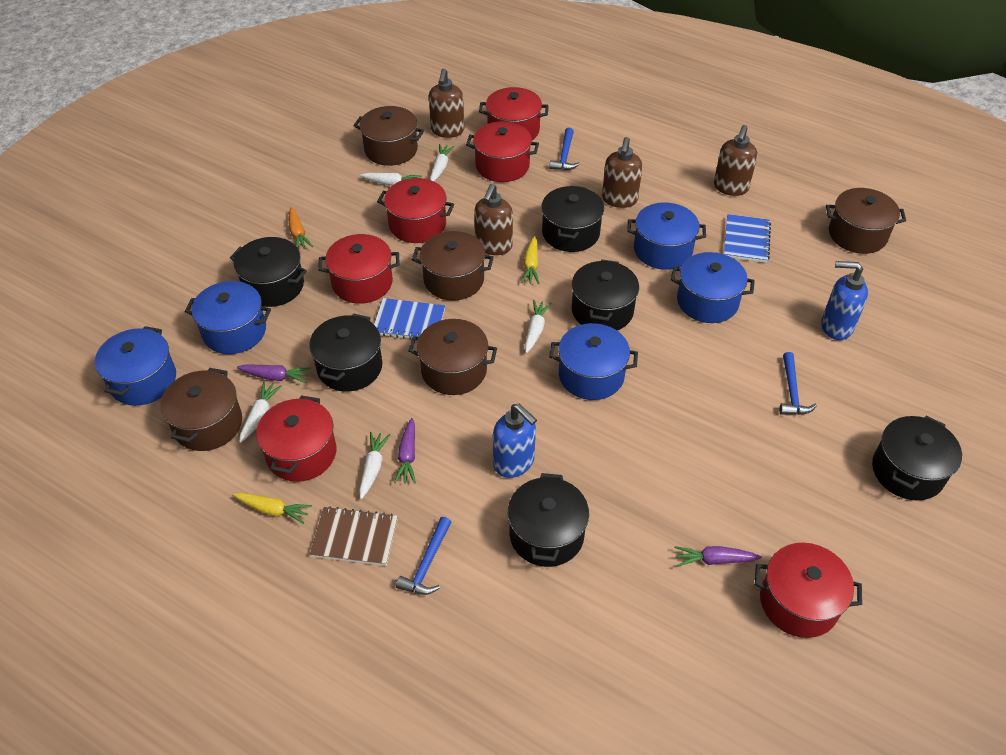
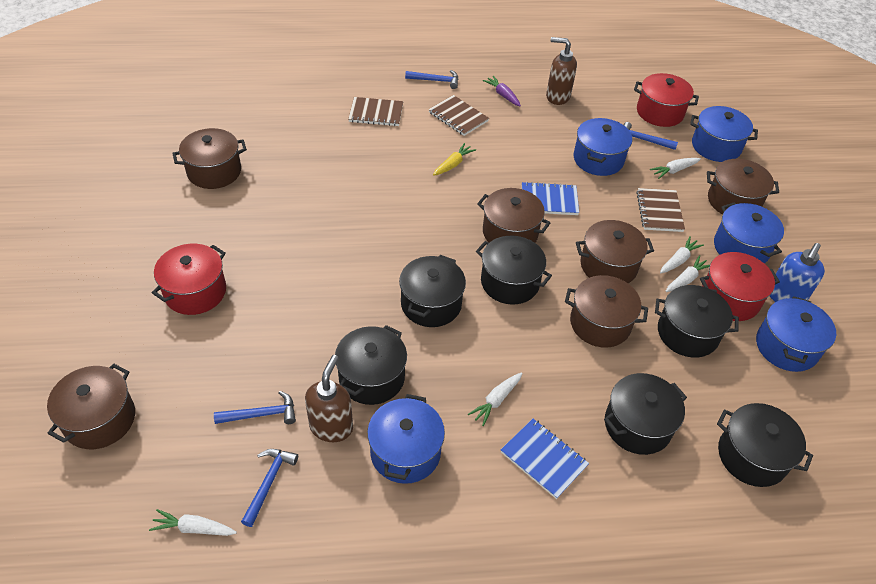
blue hammer: 3 -> 4
blue soap dispenser: 2 -> 1
brown notebook: 1 -> 3
brown pot: 5 -> 6
brown soap dispenser: 4 -> 2
orange carrot: 1 -> 0
purple carrot: 3 -> 1
red pot: 6 -> 3
yellow carrot: 2 -> 1

